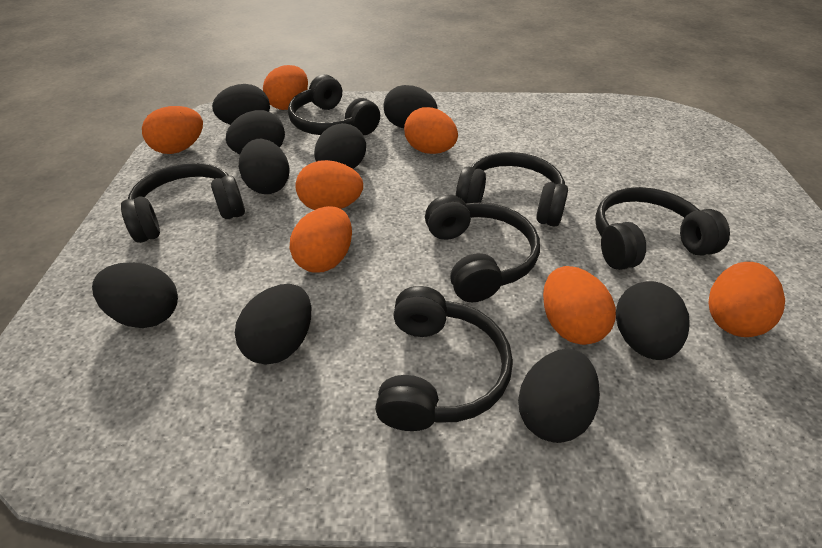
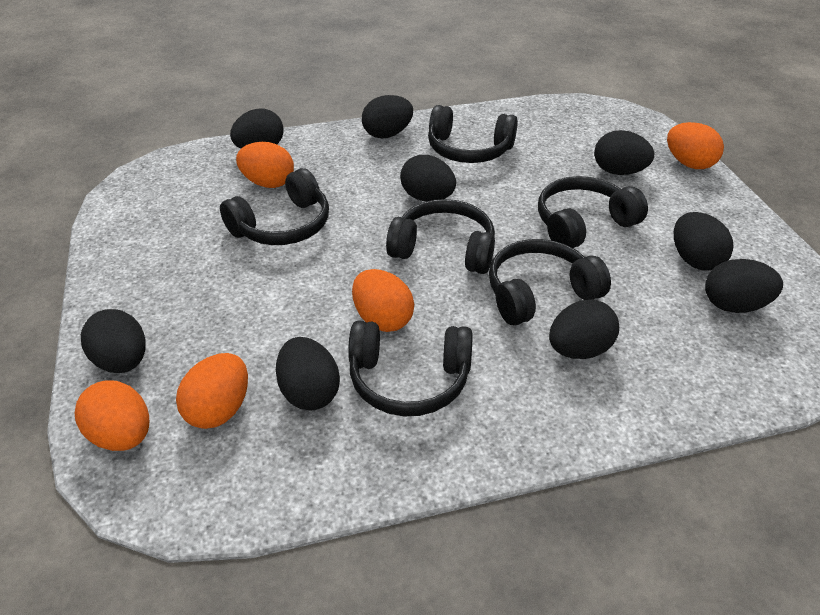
orange egg: 7 -> 5

